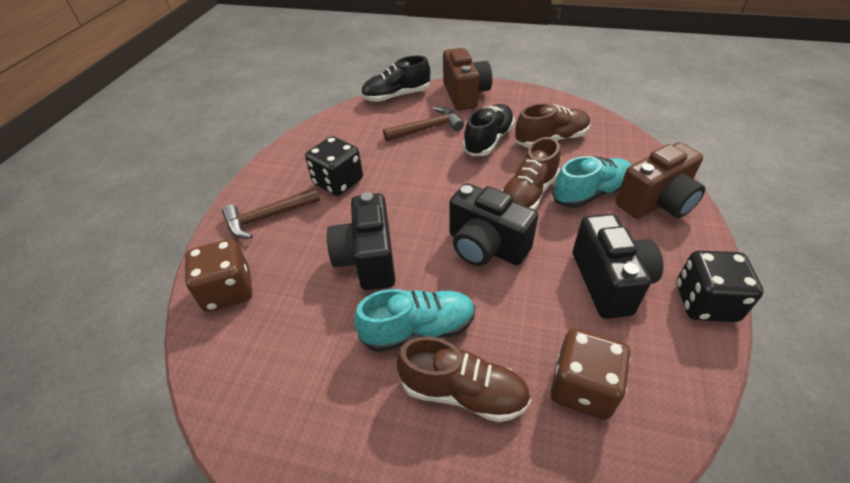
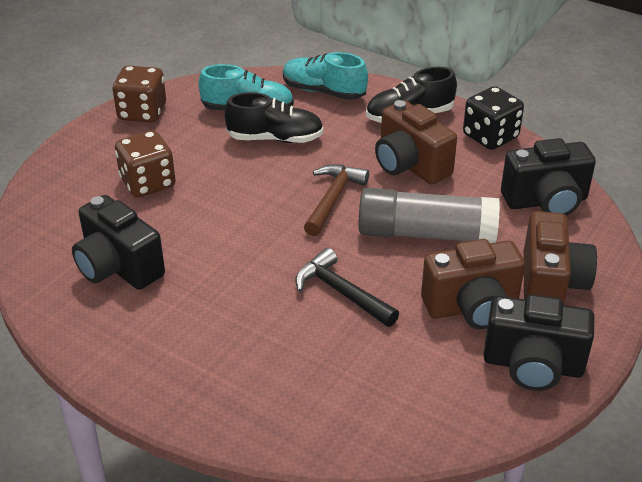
black dice: 2 -> 1
black hammer: 0 -> 1
brown camera: 2 -> 3
brown hammer: 2 -> 1
brown shoe: 3 -> 0
grey glue stick: 0 -> 1

